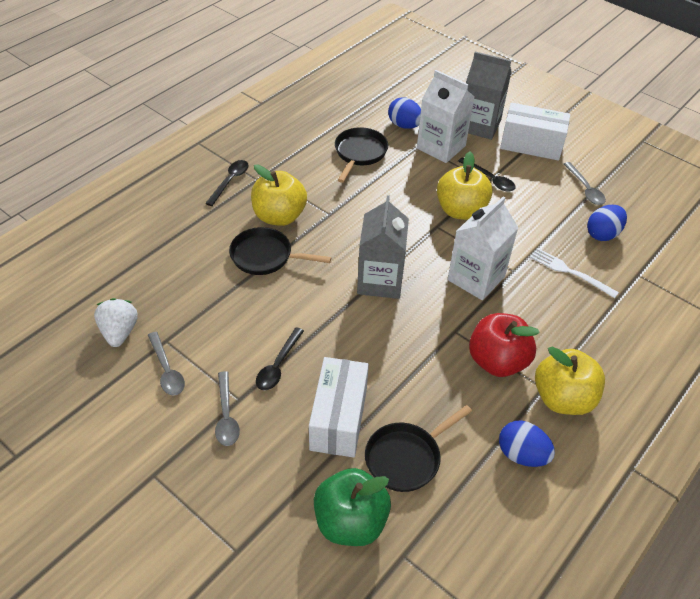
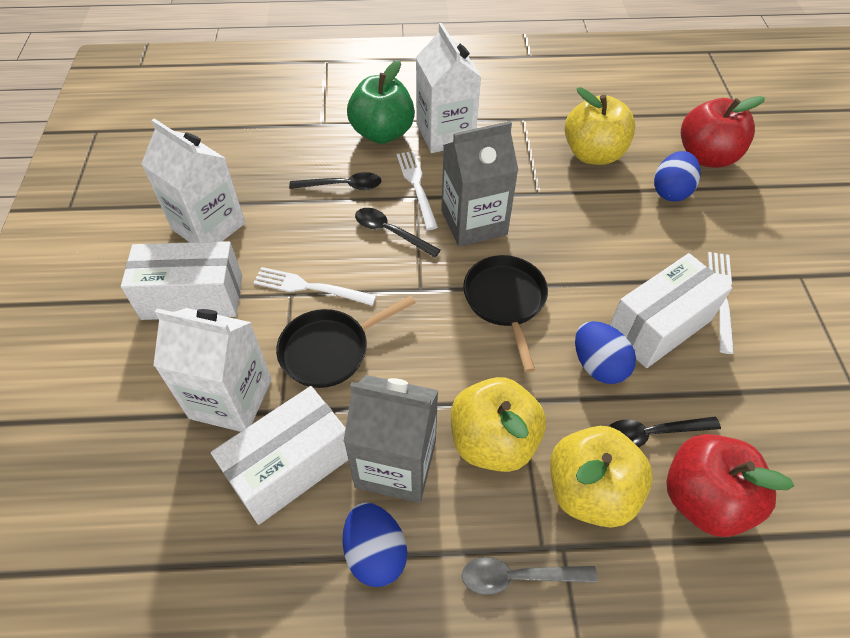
black pan: 3 -> 2
grey spoon: 3 -> 1
red apple: 1 -> 2
white box: 2 -> 3
white carton: 2 -> 3
white fork: 1 -> 3
white strawberry: 1 -> 0

